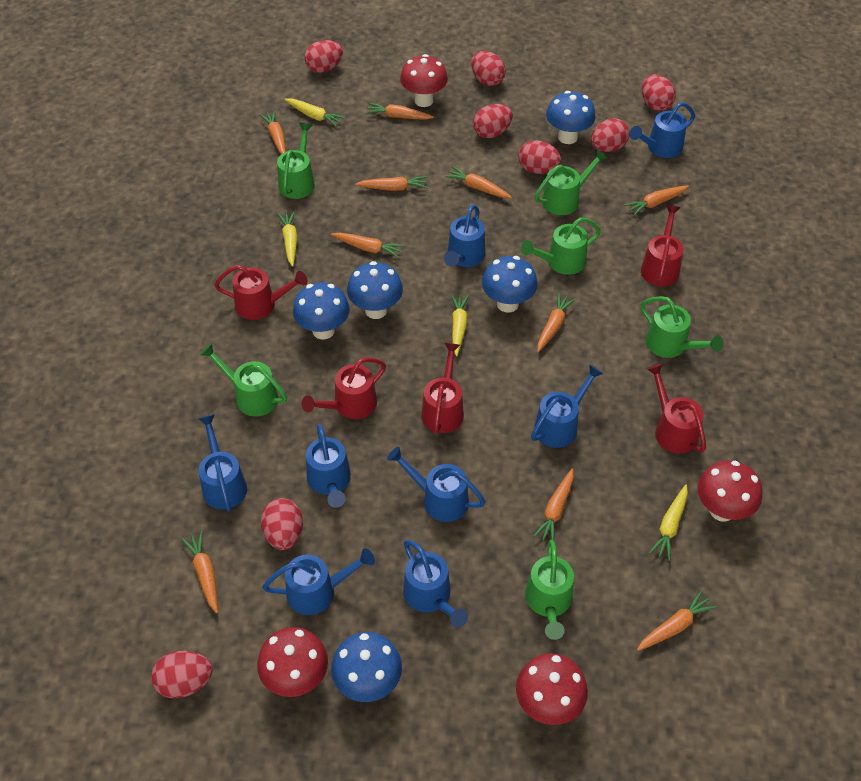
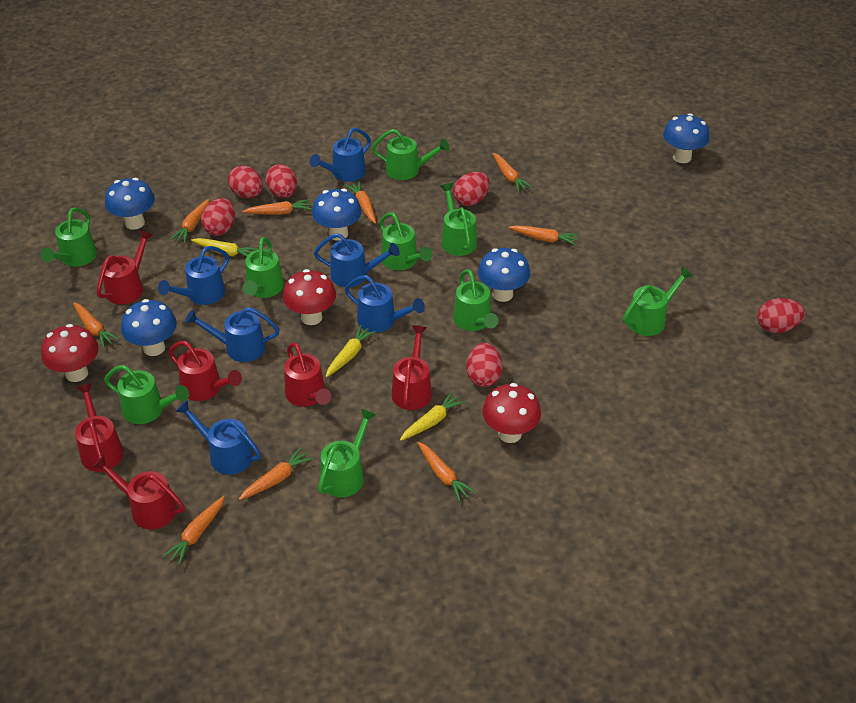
blue watering can: 8 -> 6
green watering can: 6 -> 9
orange carrot: 10 -> 9
red egg: 8 -> 6
red mushroom: 4 -> 3
red watering can: 5 -> 6
yellow carrot: 4 -> 3

